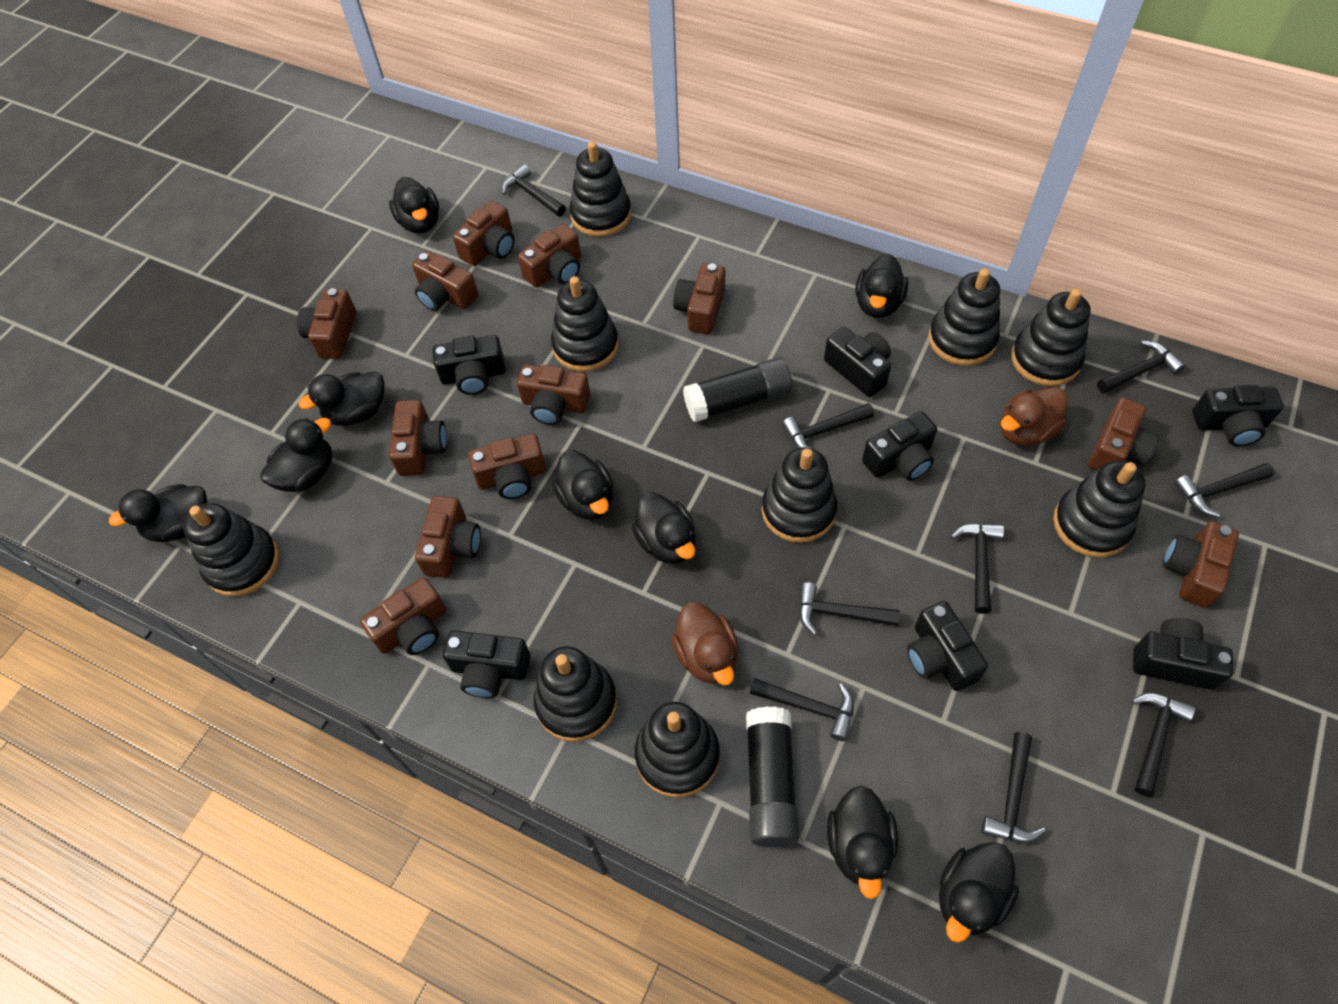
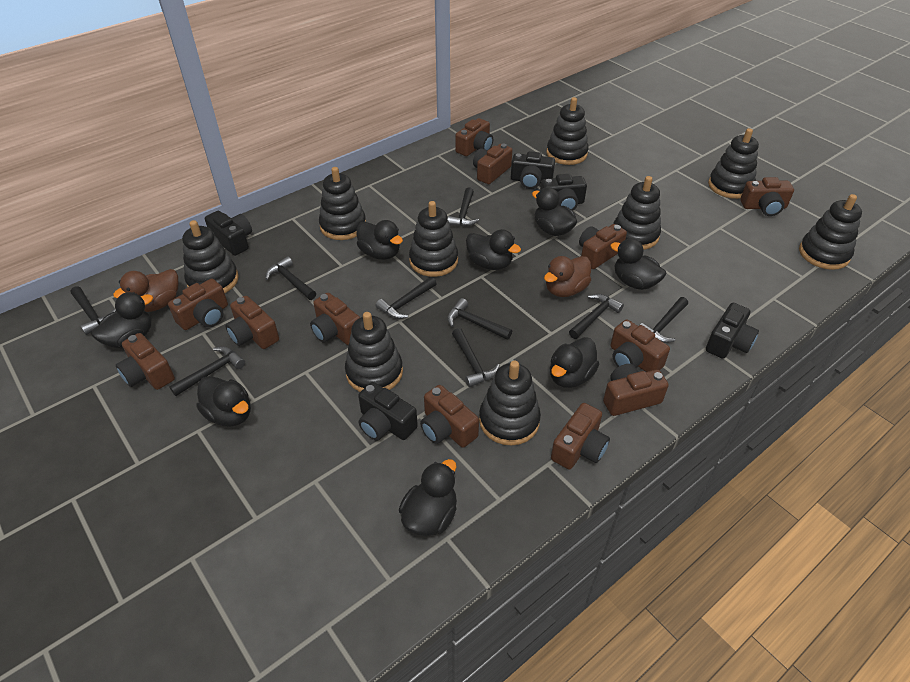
black camera: 7 -> 5
black duck: 9 -> 8
black glue stick: 2 -> 0

